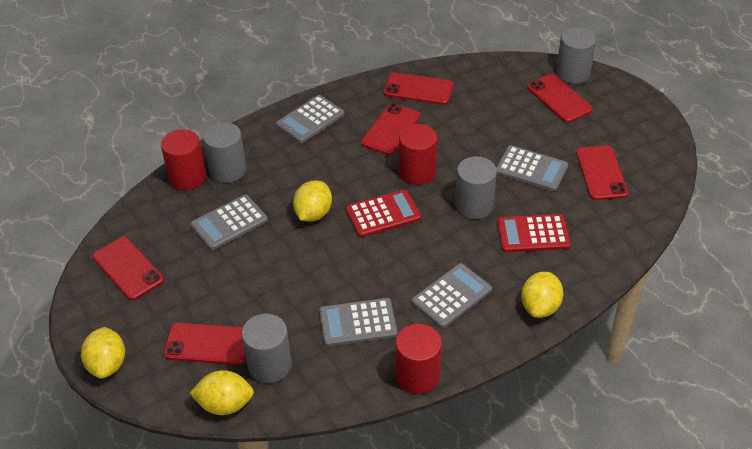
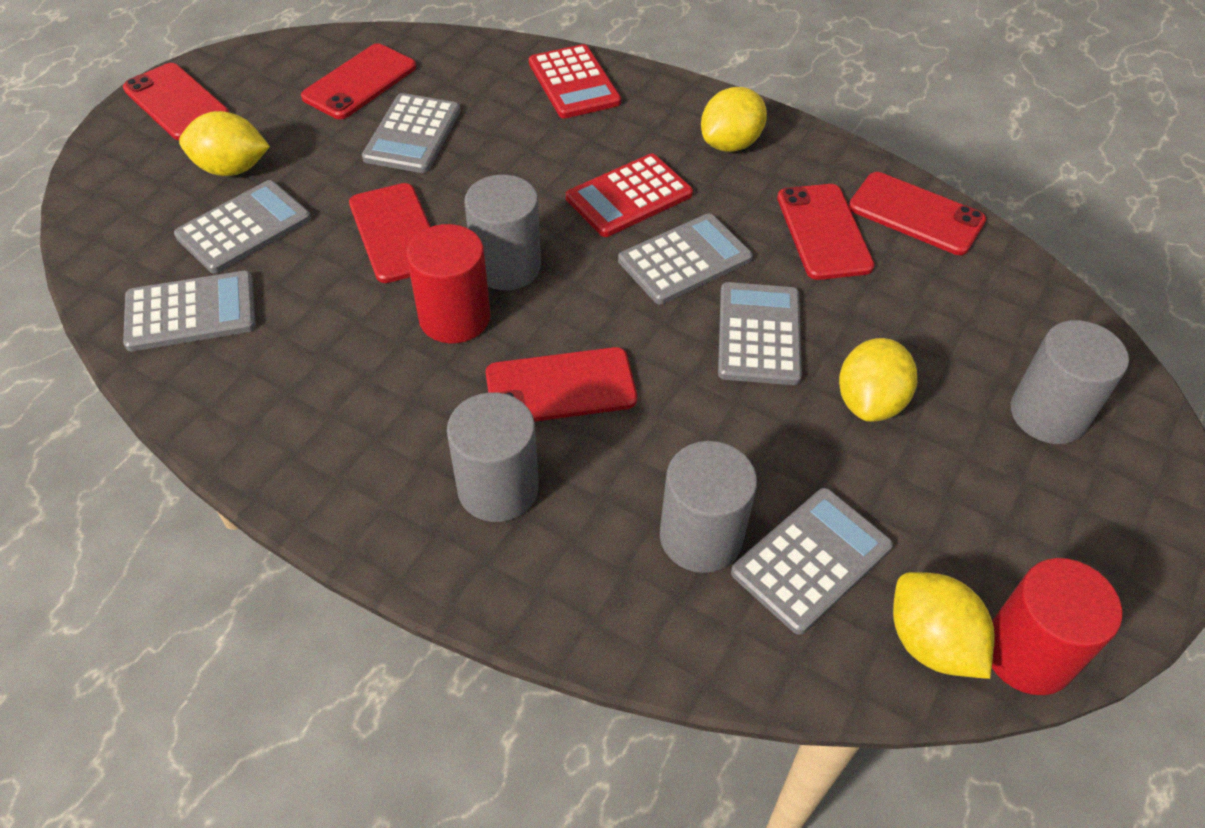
grey calculator: 5 -> 6
red cylinder: 3 -> 2

